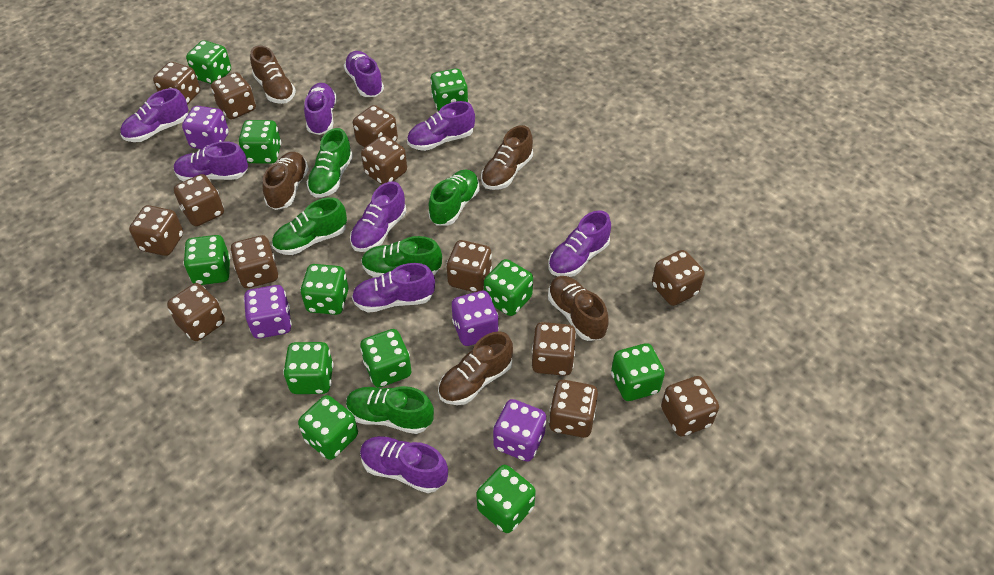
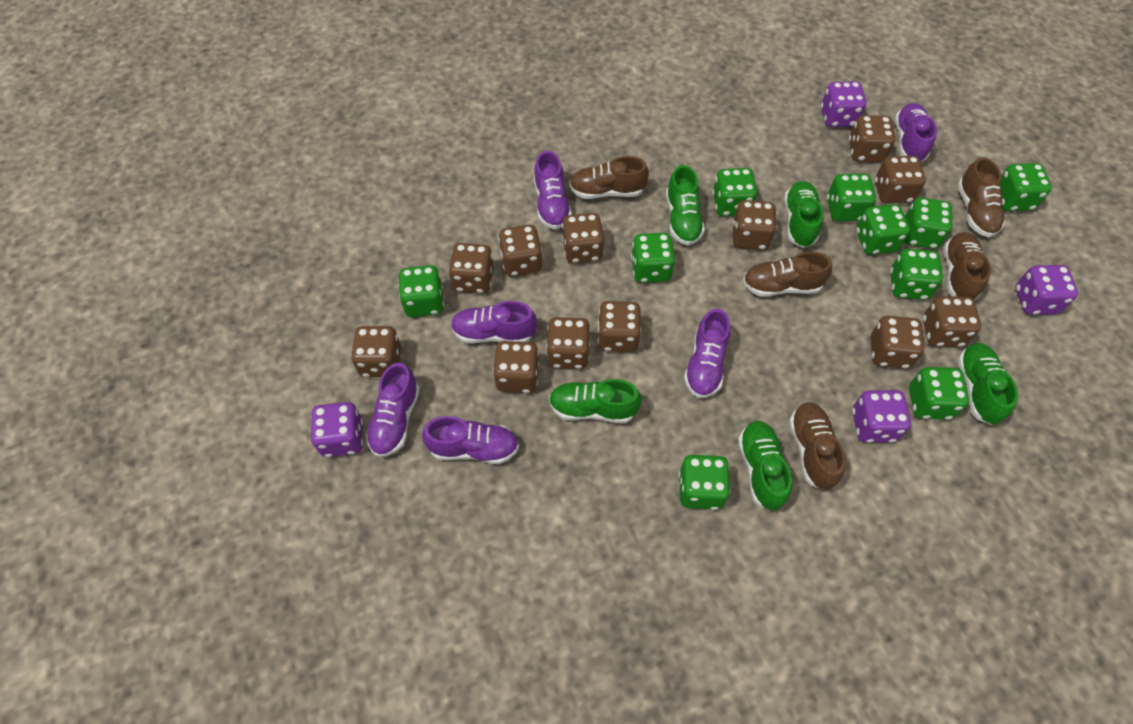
brown dice: 13 -> 12
green dice: 11 -> 10
purple shoe: 9 -> 6

